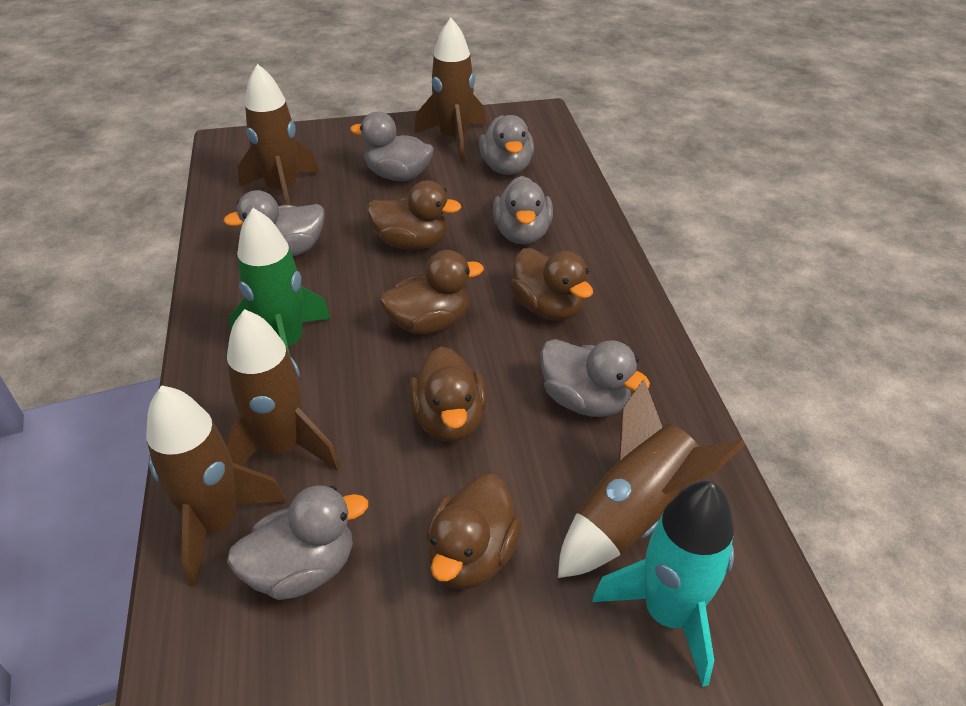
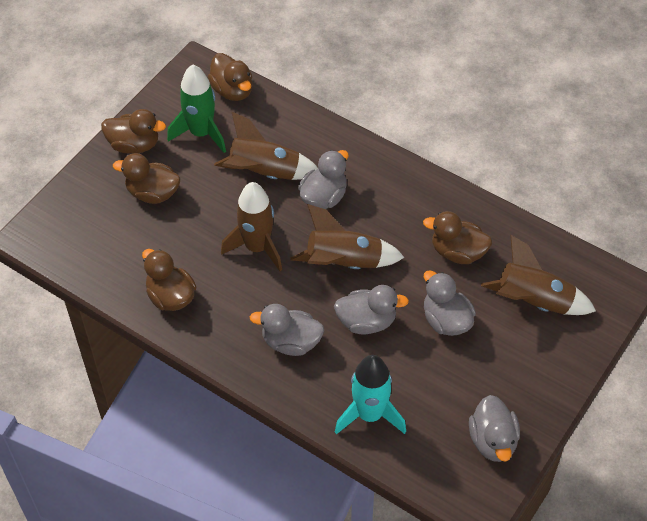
brown rocket: 5 -> 4
grey duck: 6 -> 5

